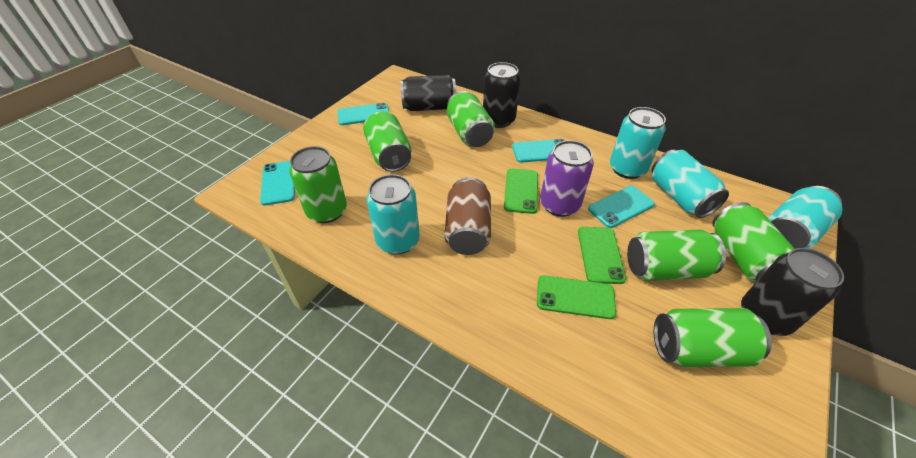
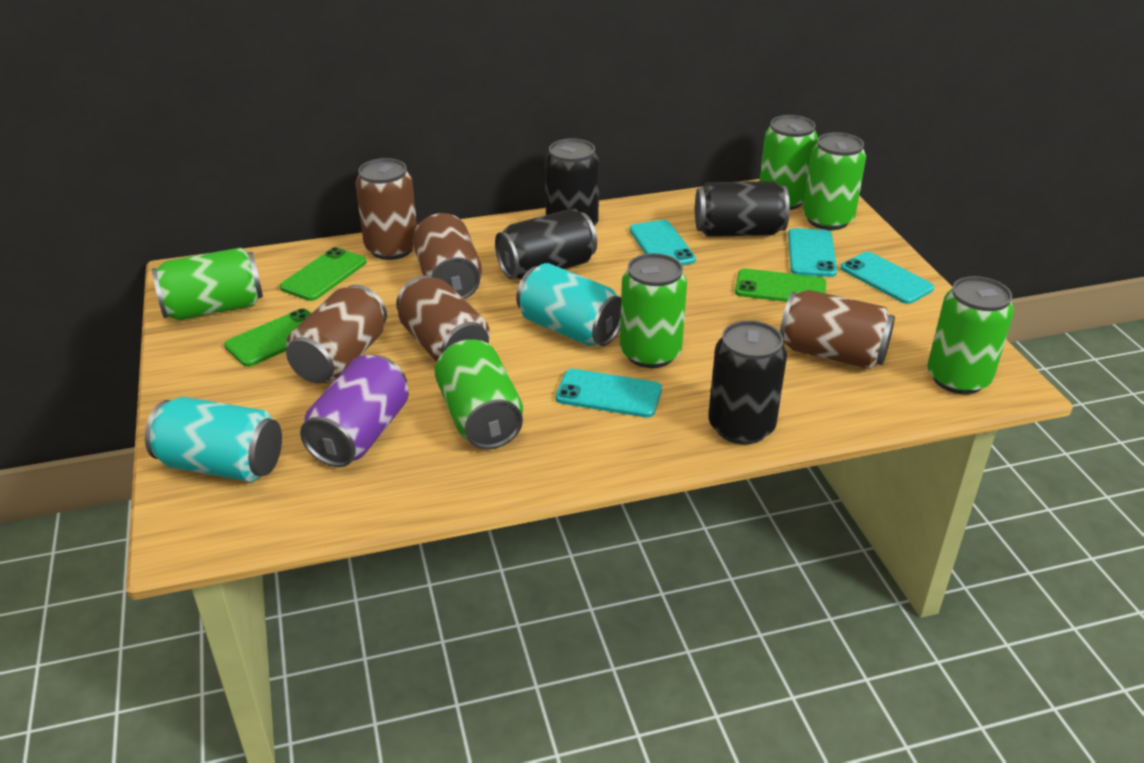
black can: 3 -> 4
brown can: 1 -> 5
turquoise can: 4 -> 2

